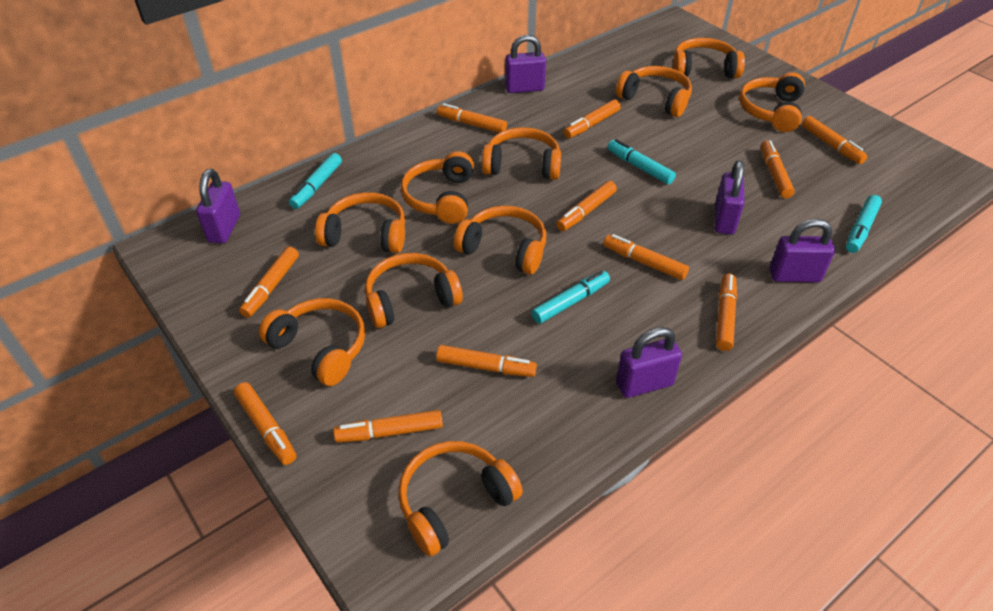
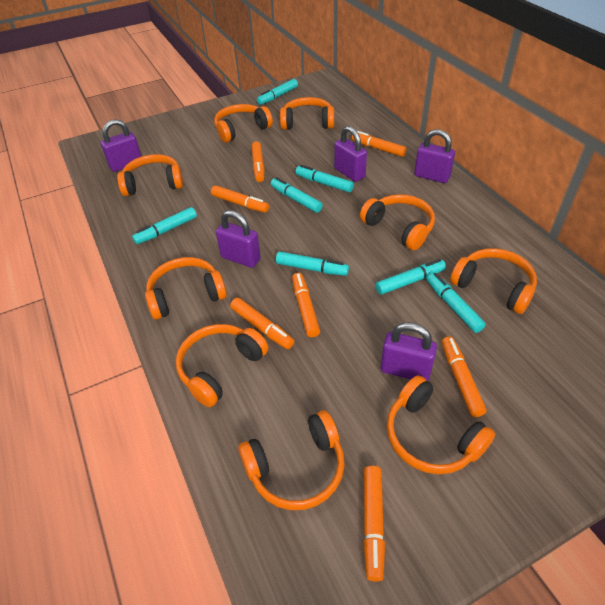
orange headphones: 10 -> 9
orange marker: 11 -> 7
turquoise marker: 4 -> 7

